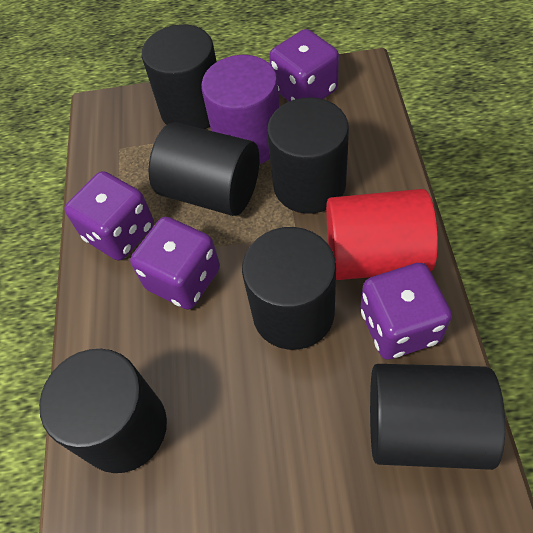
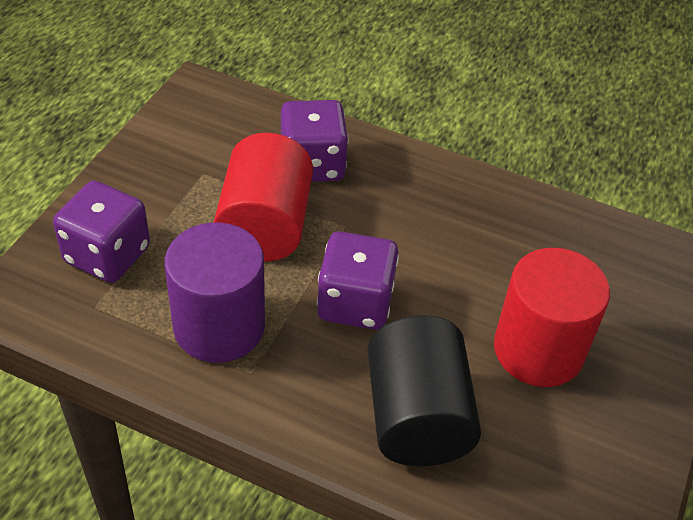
black cylinder: 6 -> 1
purple dice: 4 -> 3
red cylinder: 1 -> 2

